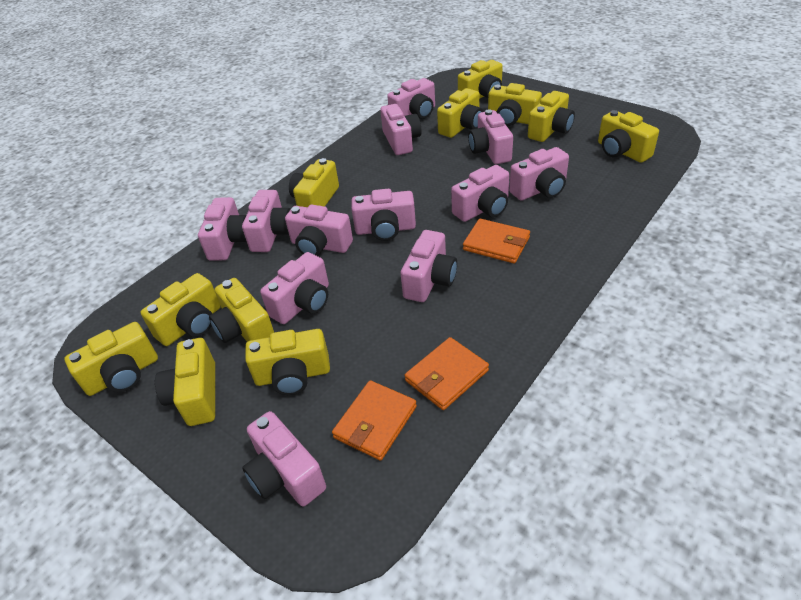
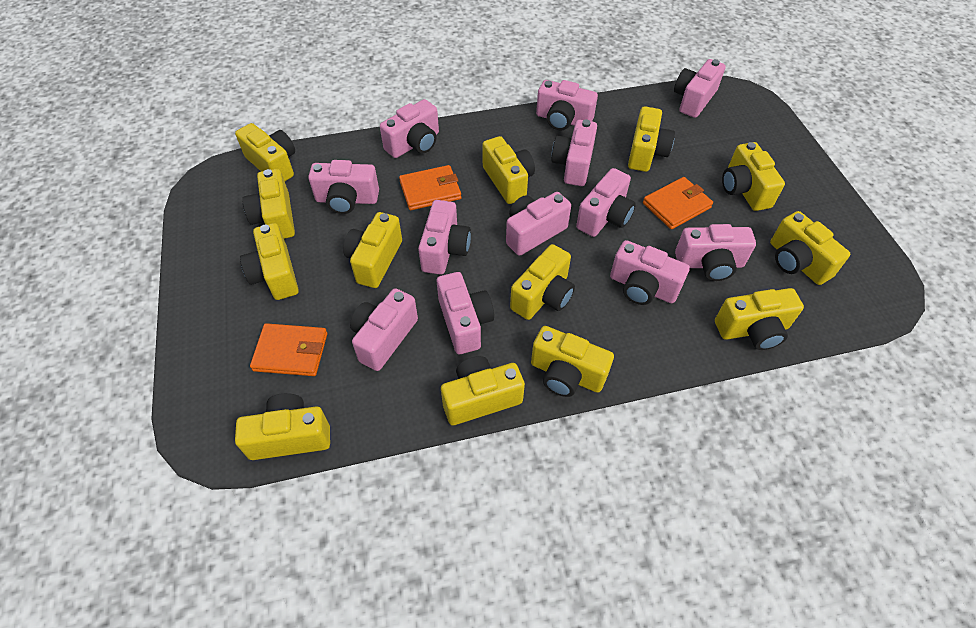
yellow camera: 11 -> 13

